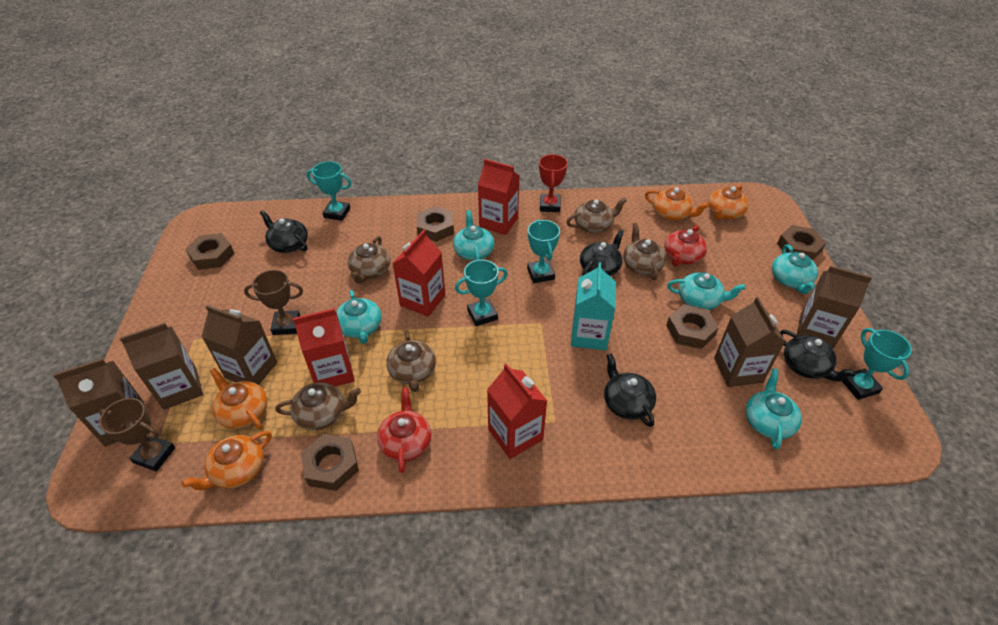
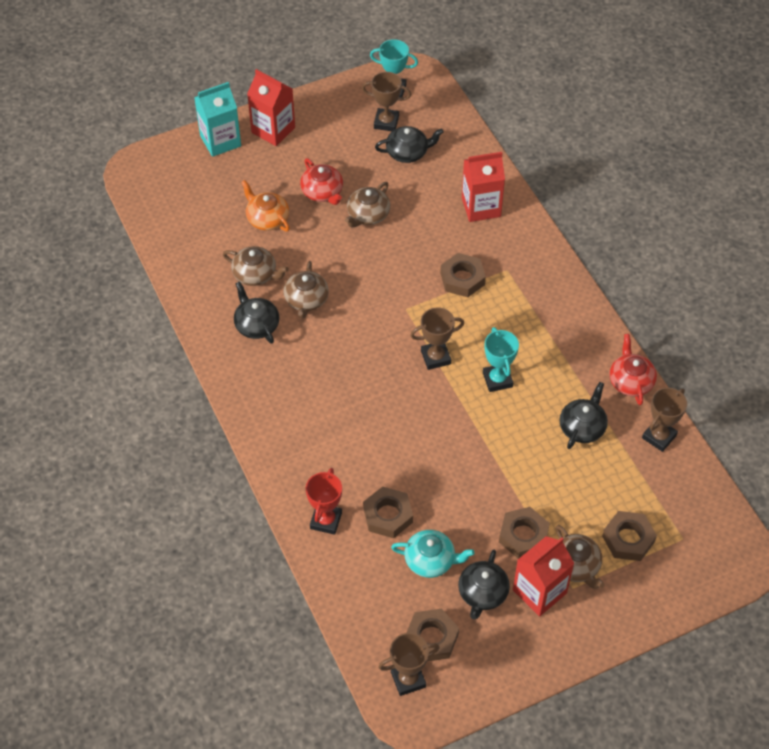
brown carton: 5 -> 0
brown teapot: 5 -> 4
brown trophy: 2 -> 4
orange teapot: 4 -> 1
red carton: 4 -> 3
turquoise teapot: 5 -> 1
turquoise trophy: 4 -> 2

